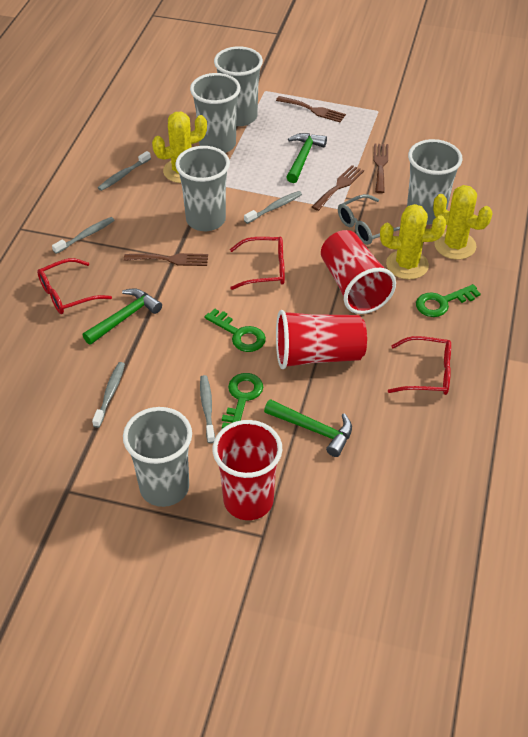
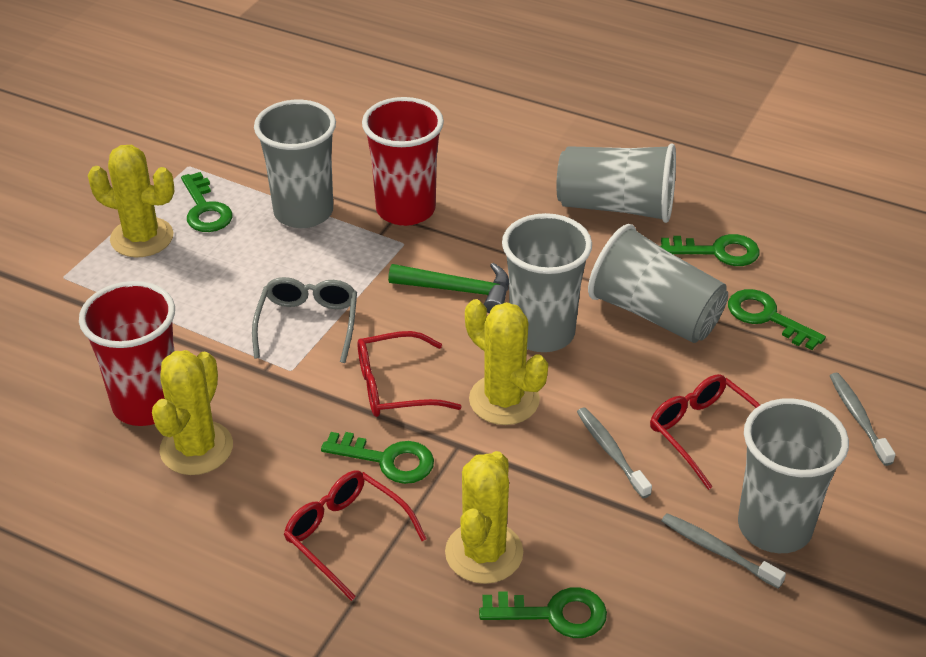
brown fork: 4 -> 0
green hammer: 3 -> 1
green key: 3 -> 5
grey toothbrush: 5 -> 3
red cup: 3 -> 2
yellow cactus: 3 -> 4

